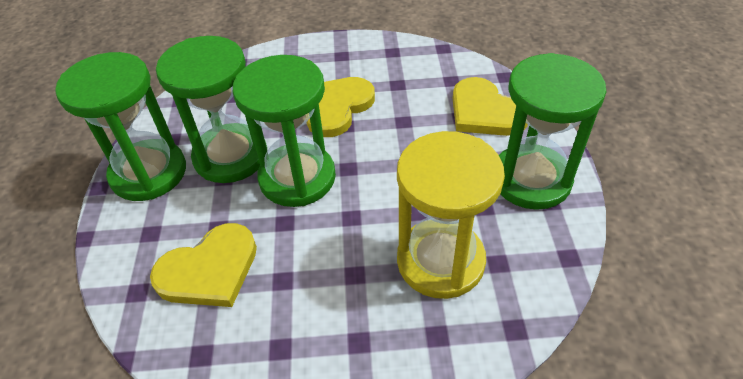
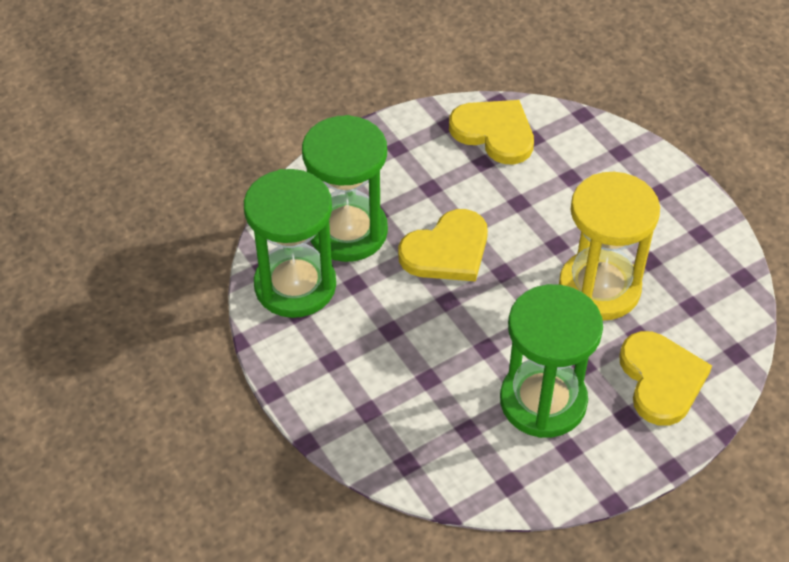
green hourglass: 4 -> 3

